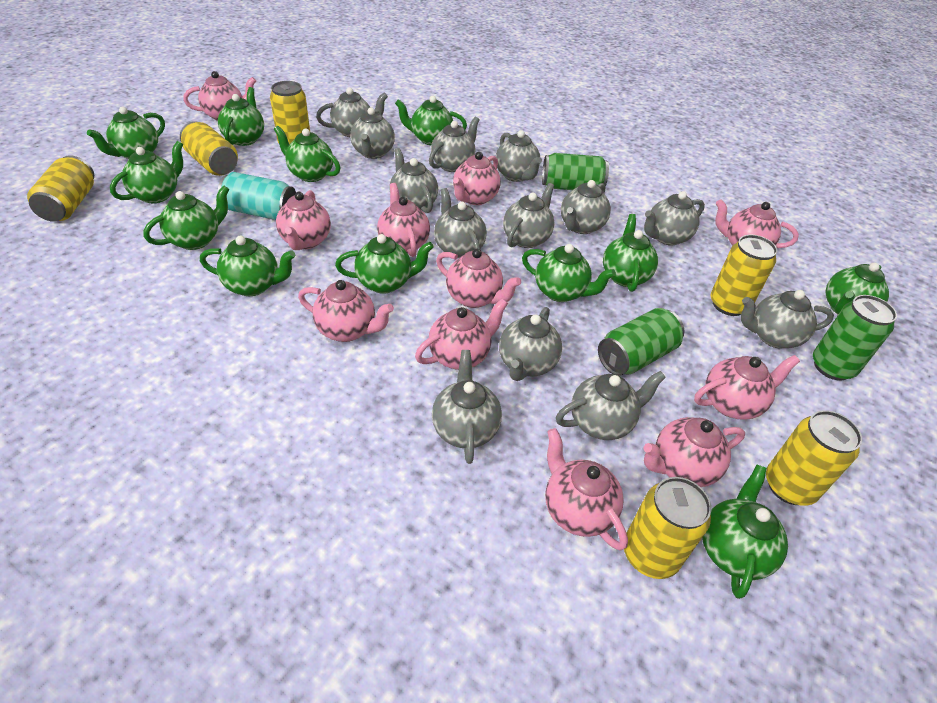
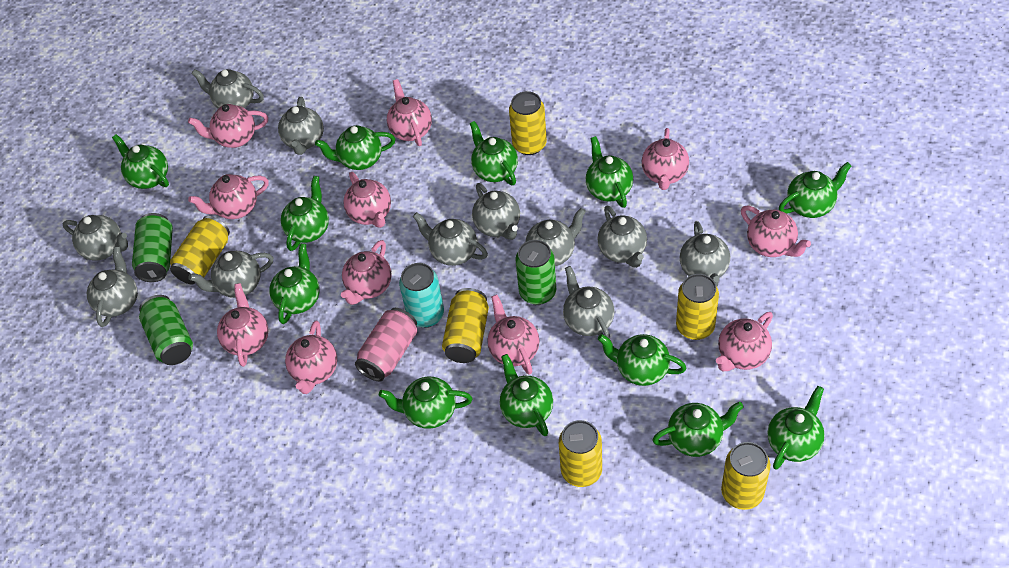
grey teapot: 13 -> 11
pink can: 0 -> 1

